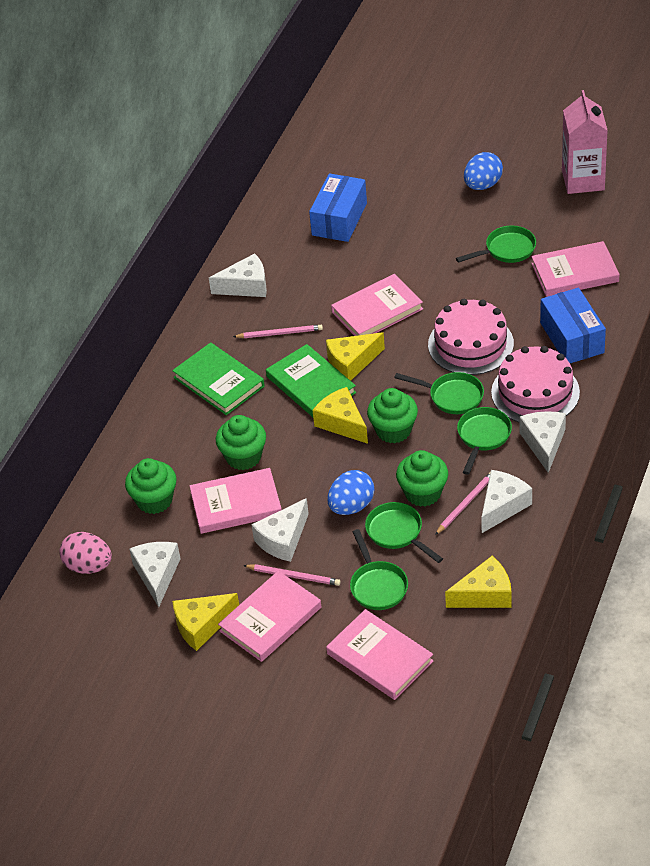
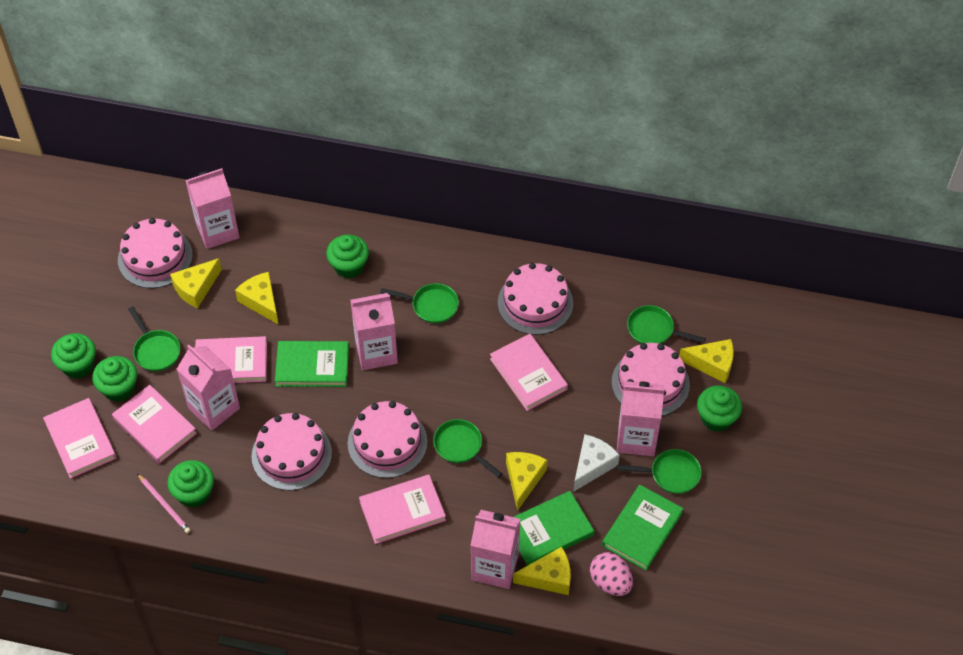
blue box: 2 -> 0
blue egg: 2 -> 0
green book: 2 -> 3
green cupcake: 4 -> 5
pink cake: 2 -> 5
pink carton: 1 -> 5
pink pencil: 3 -> 1
white cheese: 5 -> 1
yellow cheese: 4 -> 5

